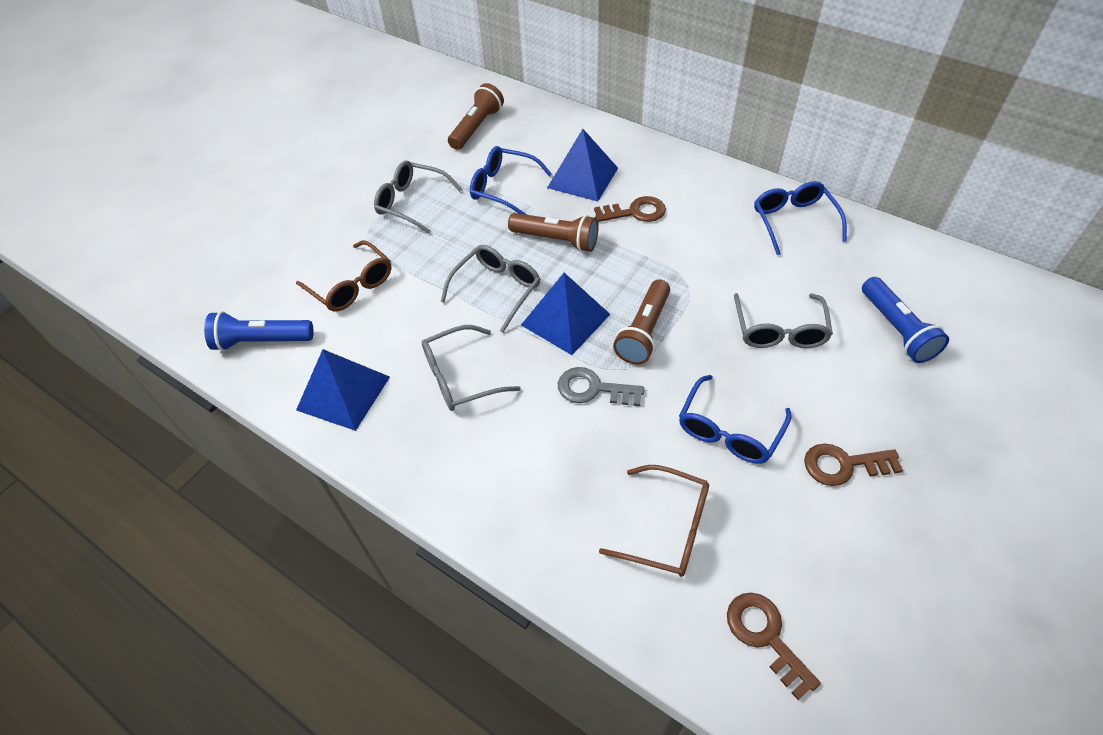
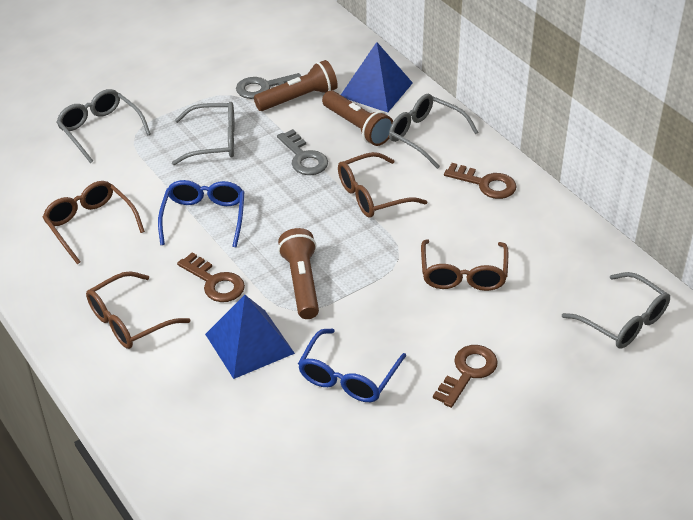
blue flashlight: 2 -> 0
blue glasses: 3 -> 2
blue pyramid: 3 -> 2
brown glasses: 2 -> 4
grey key: 1 -> 2

